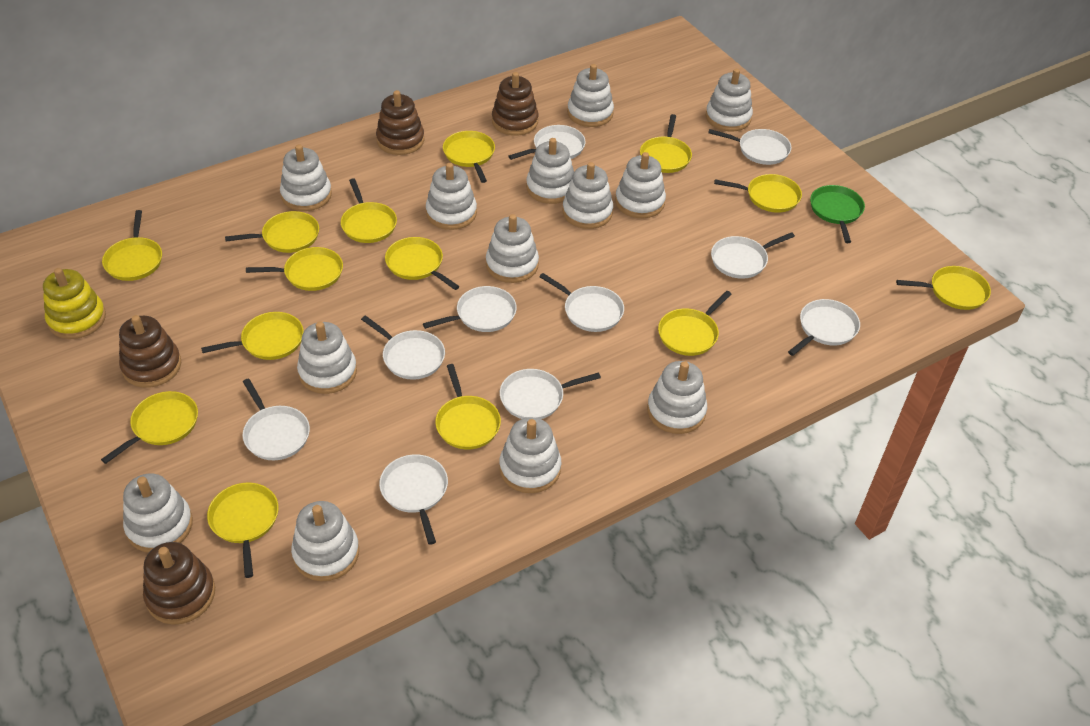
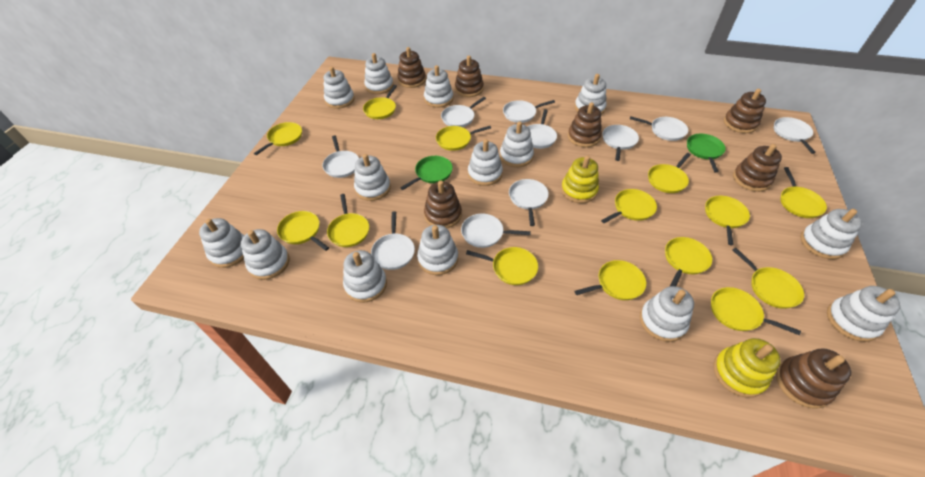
brown stacking toy: 4 -> 7
green pan: 1 -> 2
white stacking toy: 13 -> 14
yellow stacking toy: 1 -> 2

